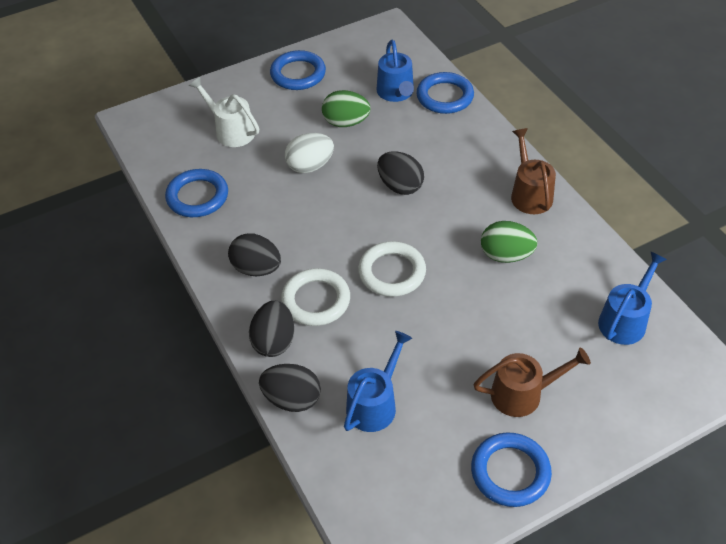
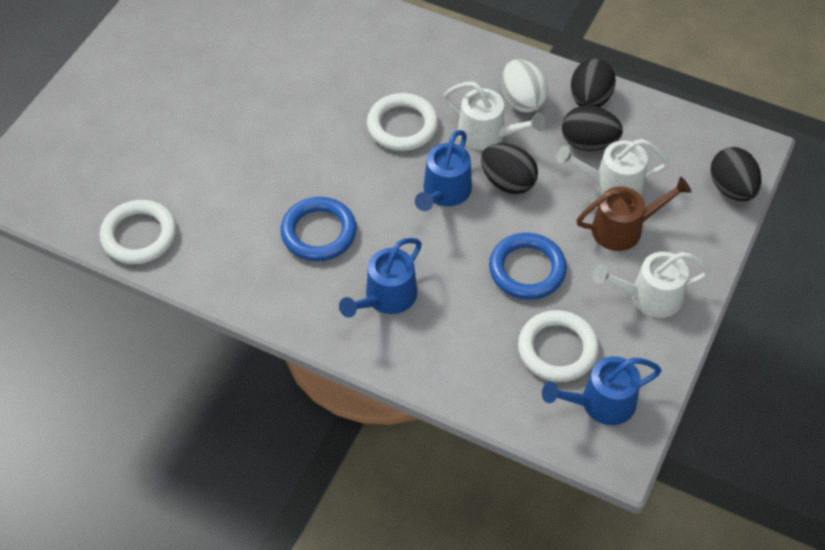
blue ring: 4 -> 2
brown watering can: 2 -> 1
green egg: 2 -> 0
white ring: 2 -> 3
white watering can: 1 -> 3

